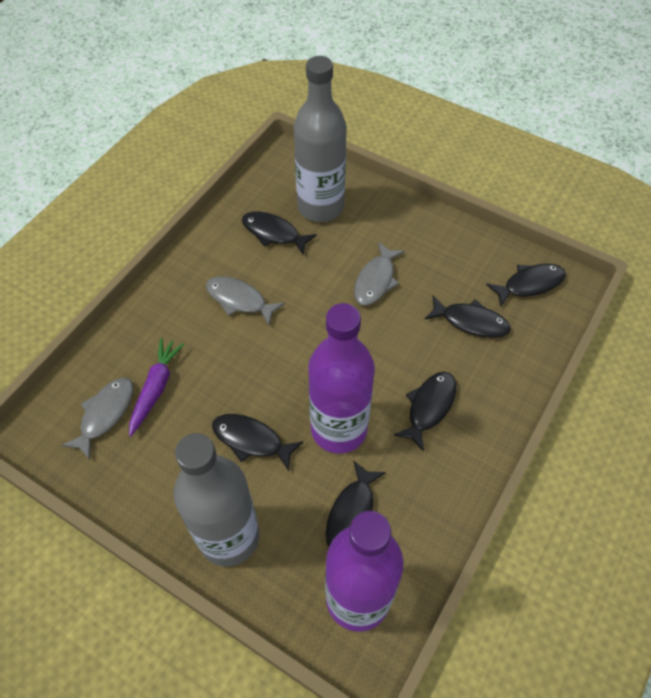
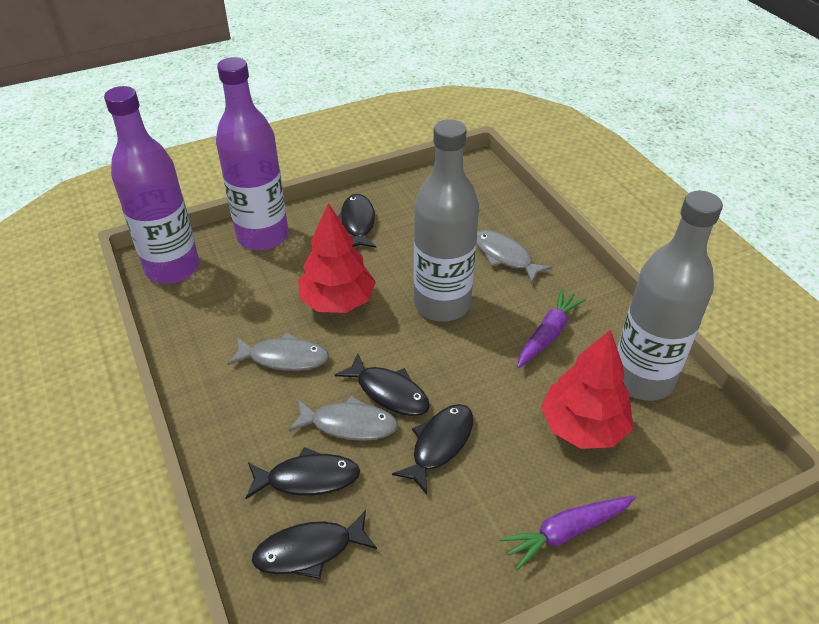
black fish: 6 -> 5
purple carrot: 1 -> 2
red tree: 0 -> 2

